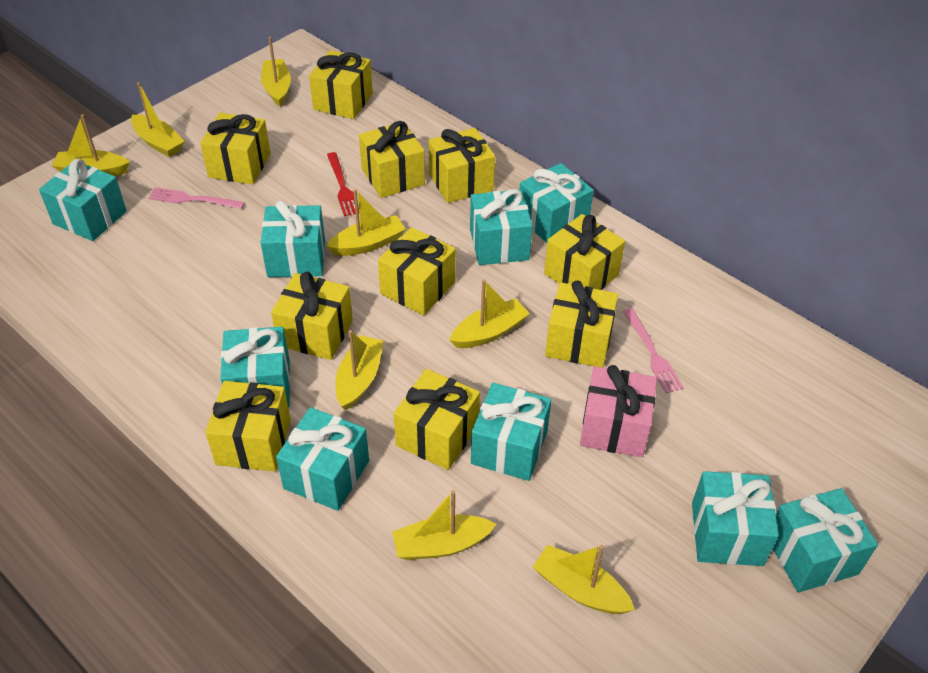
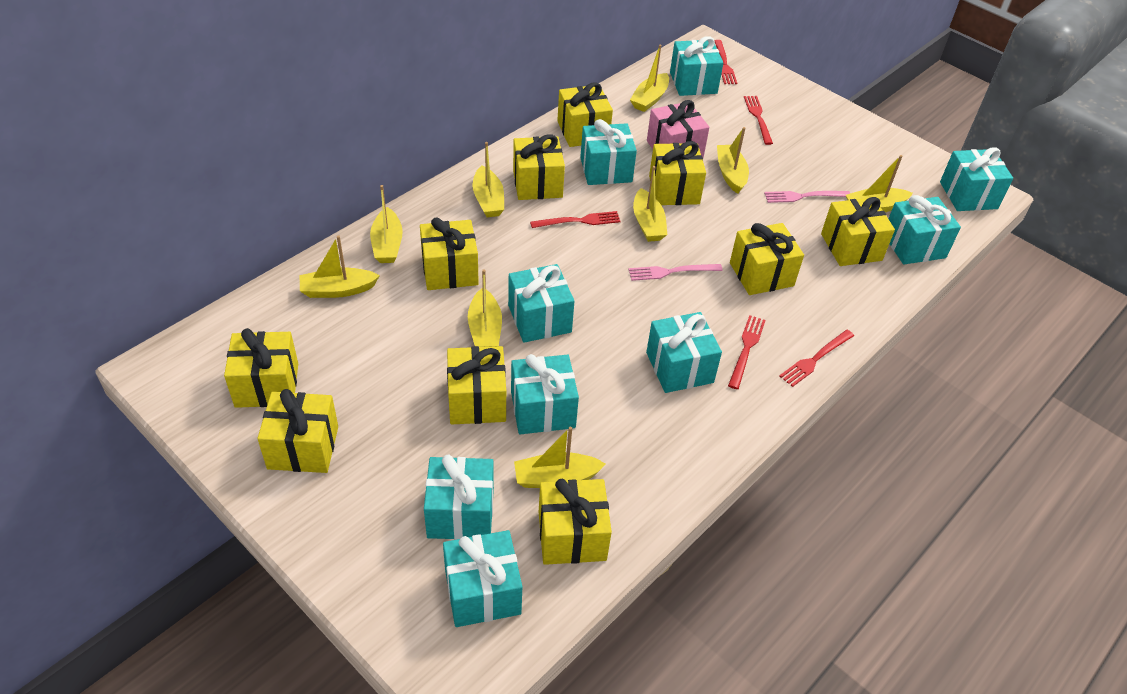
red fork: 1 -> 5
yellow boat: 8 -> 9

